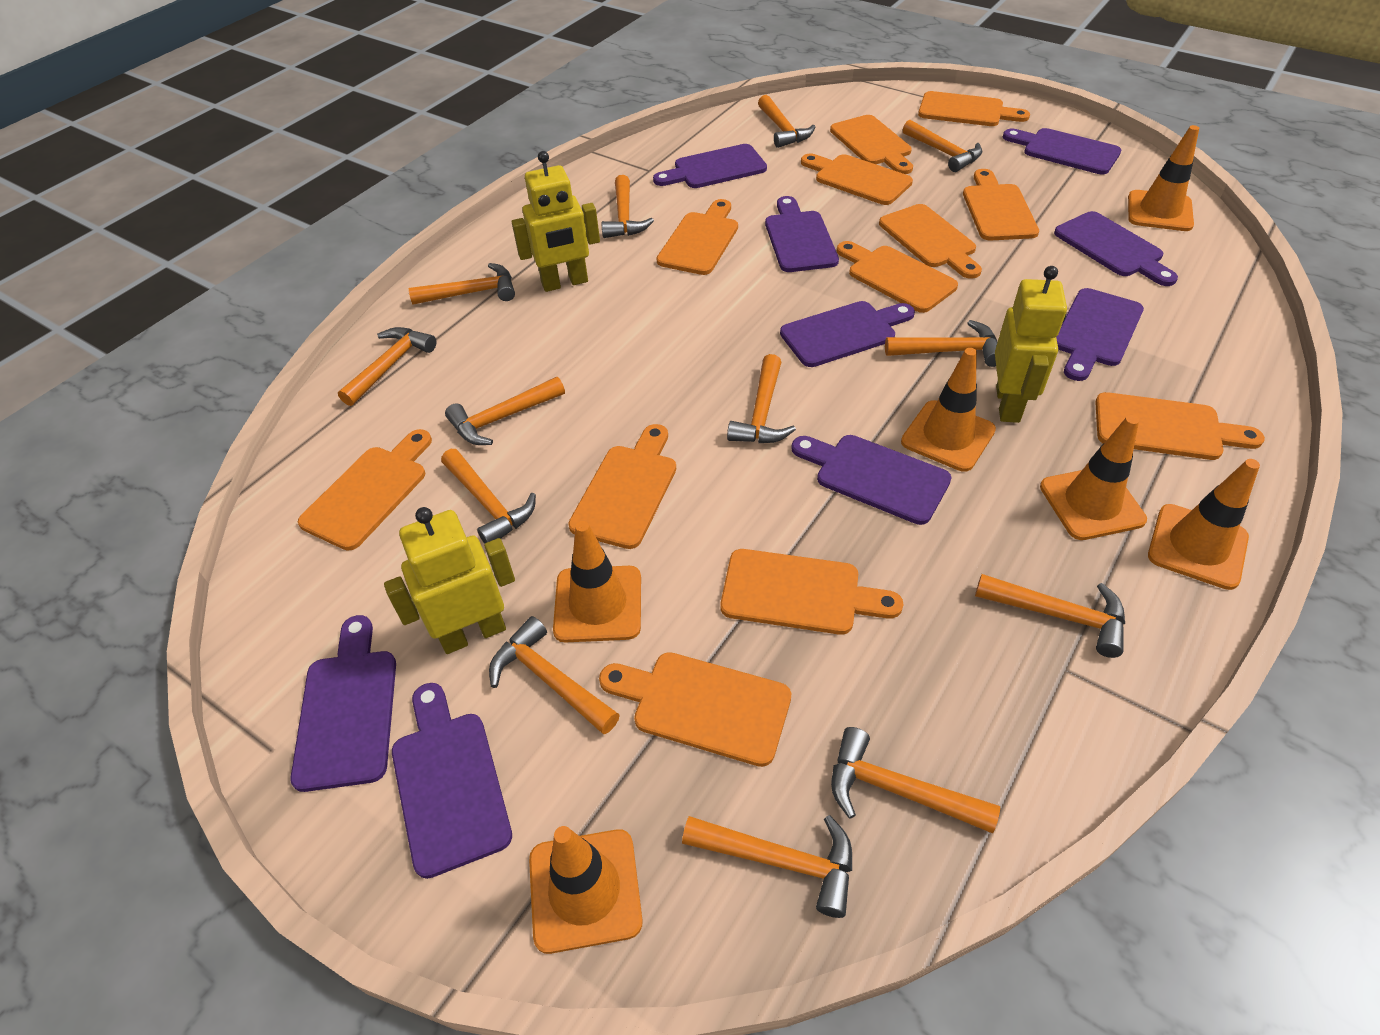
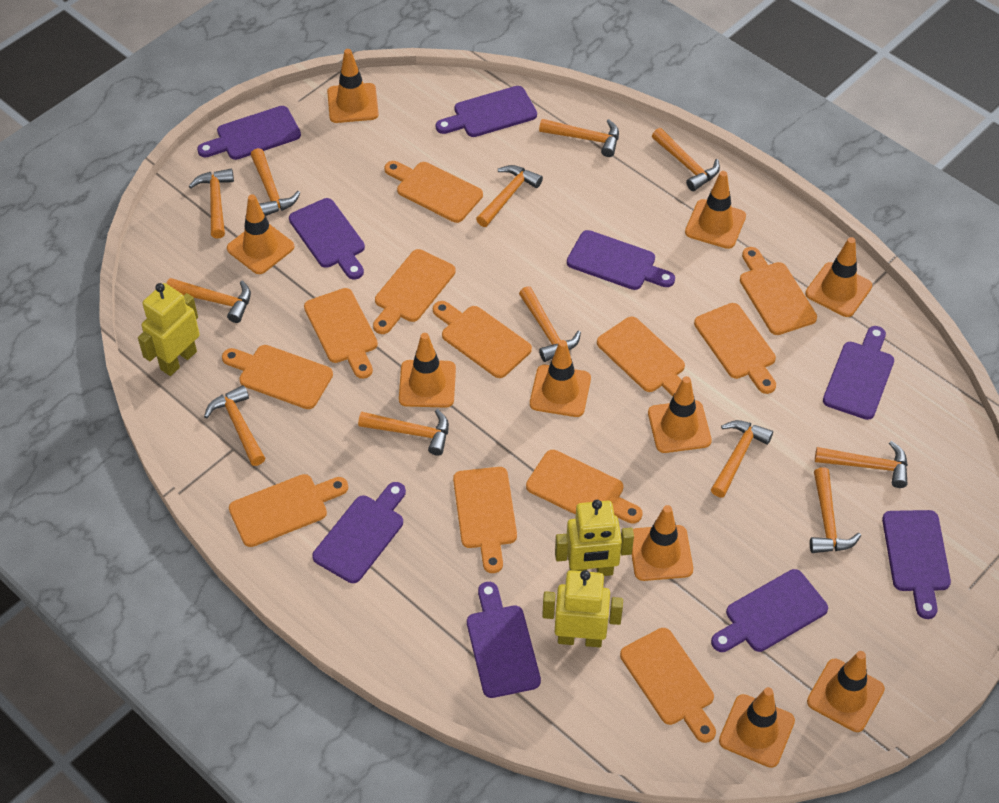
orange hammer: 13 -> 12
orange traffic cone: 6 -> 10

